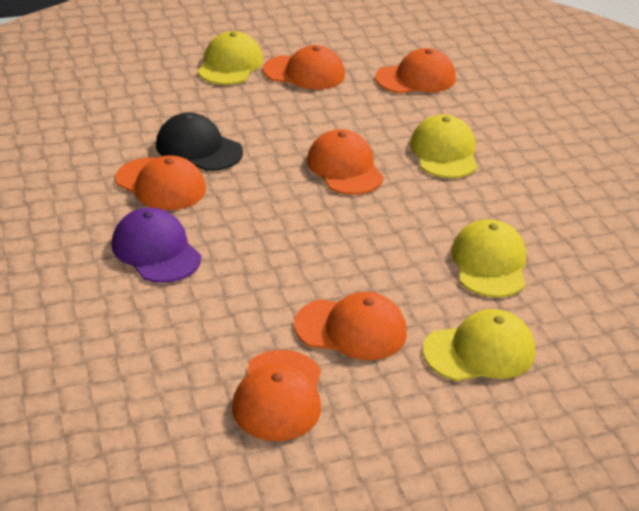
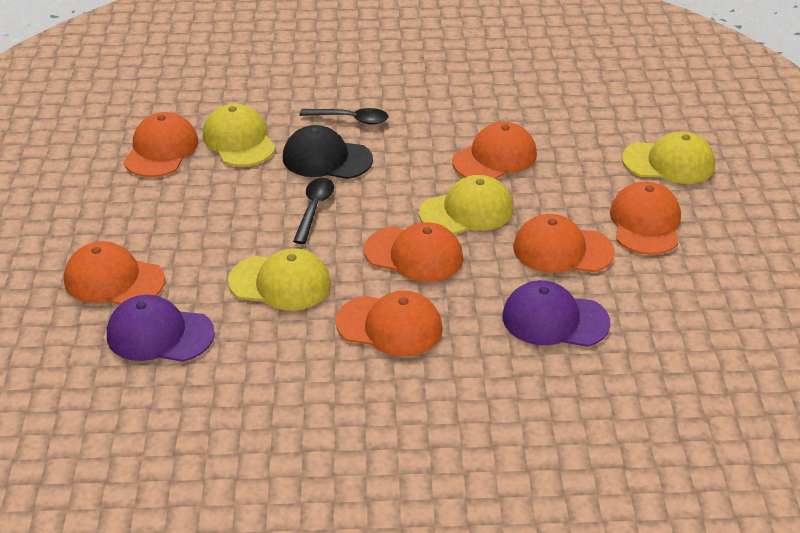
black spoon: 0 -> 2
orange cap: 6 -> 7
purple cap: 1 -> 2

